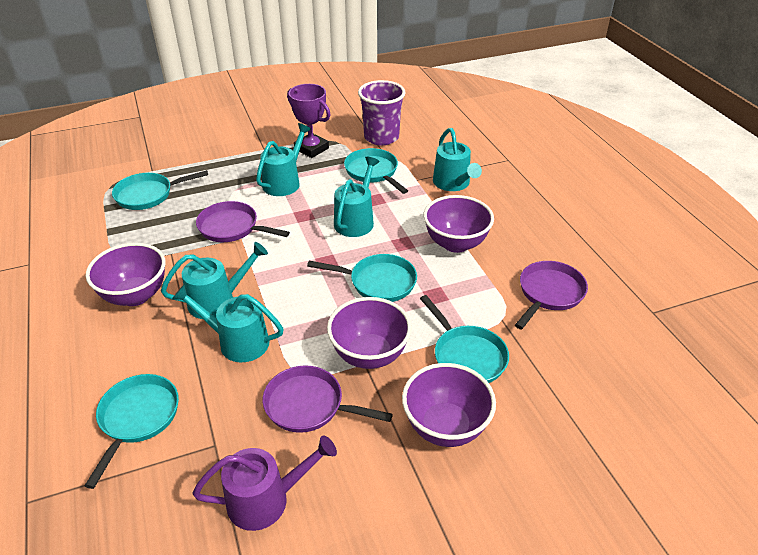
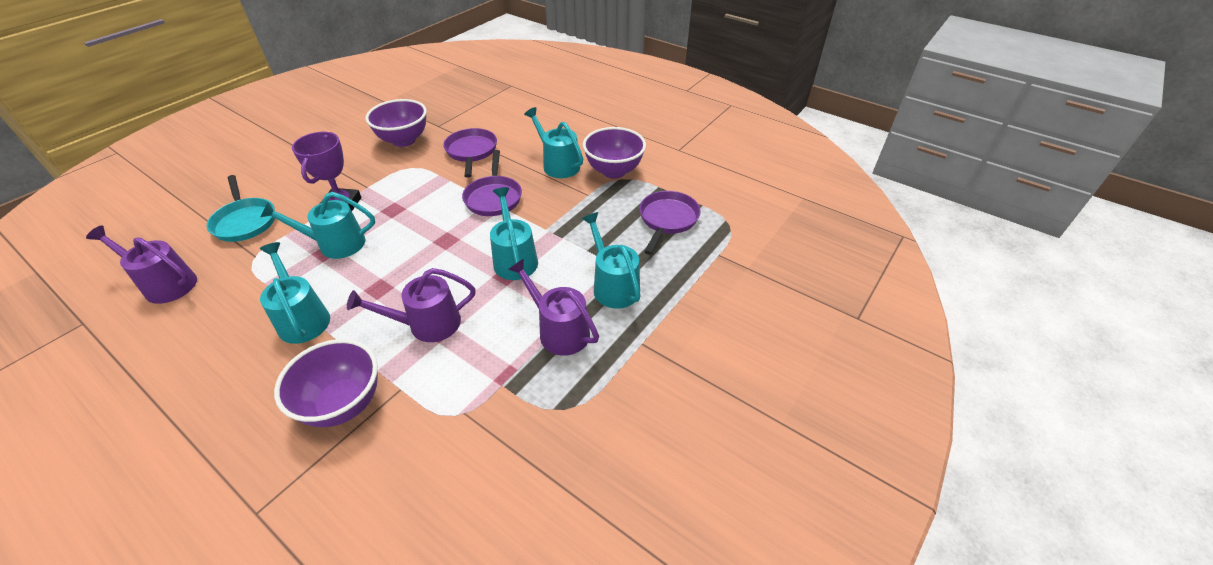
purple bowl: 4 -> 3
purple cup: 1 -> 0
purple watering can: 1 -> 3
turquoise pan: 5 -> 1

